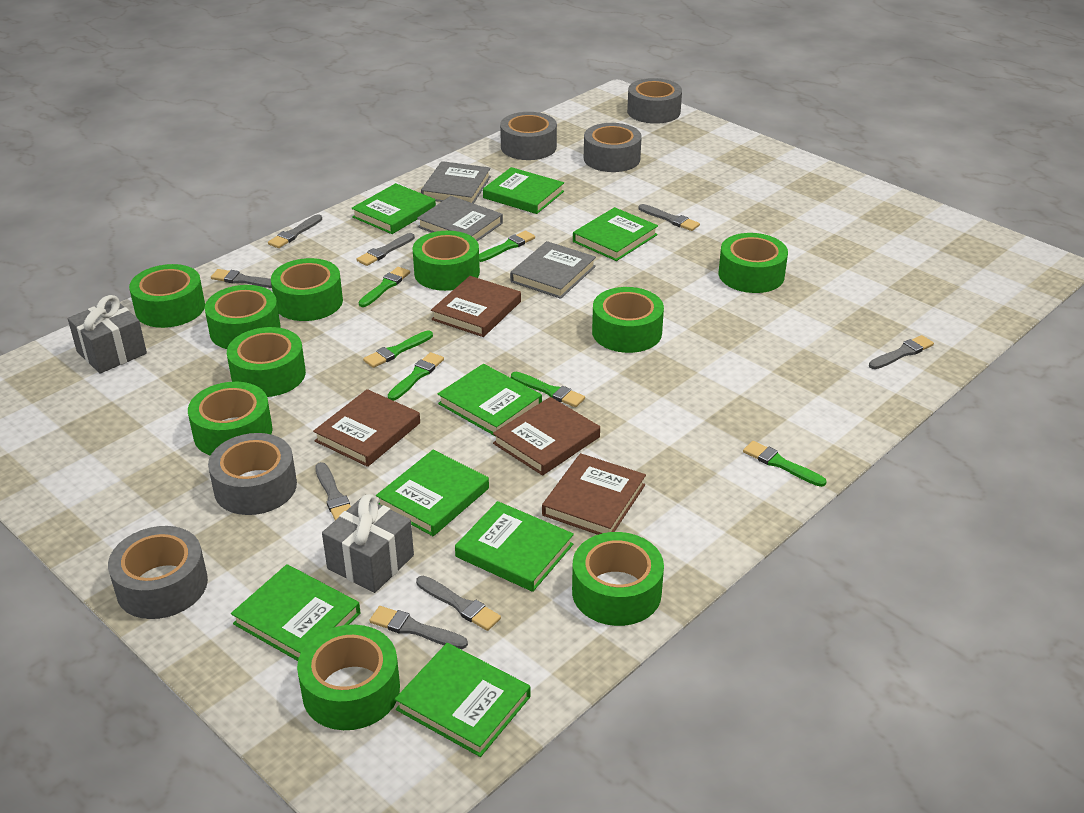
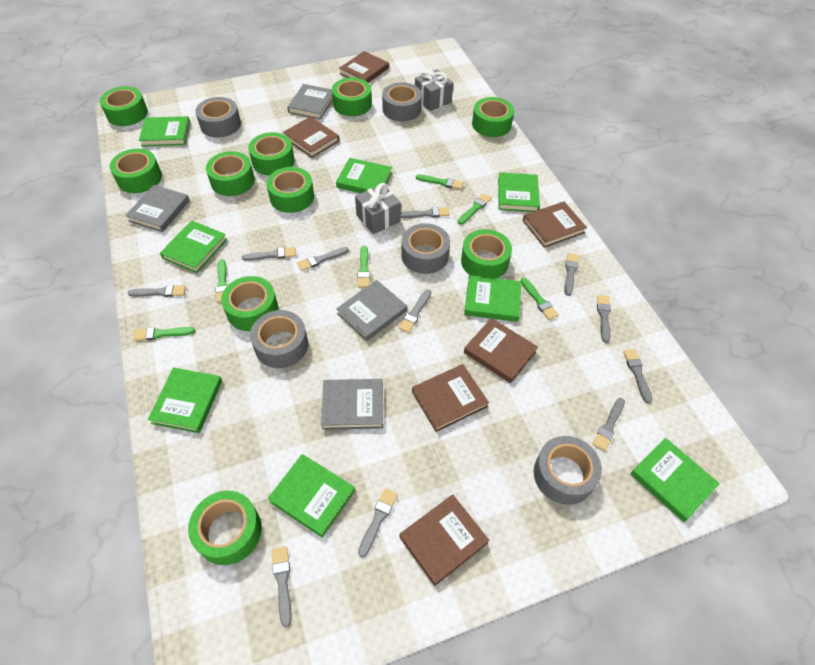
brown book: 4 -> 6
grey book: 3 -> 4
grey brush: 8 -> 11

